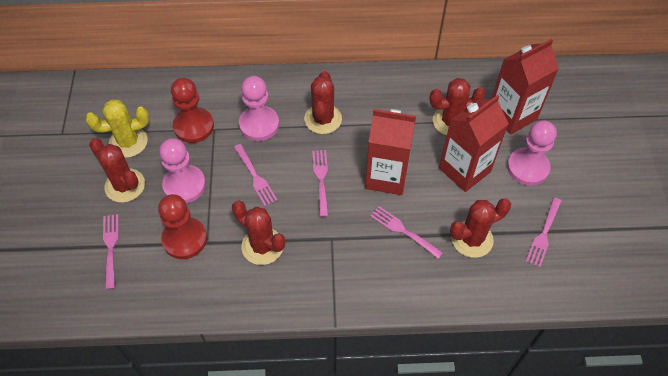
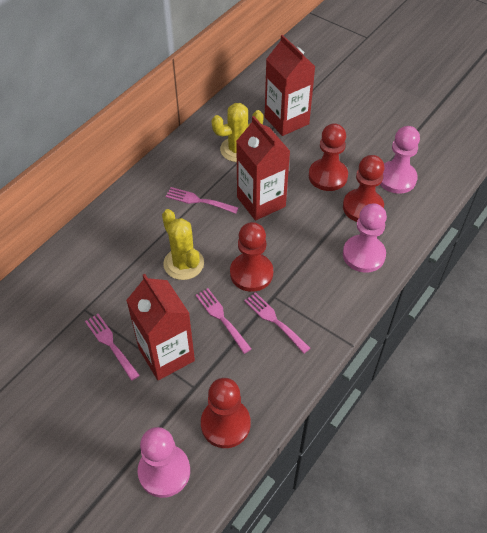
pink fork: 5 -> 4
red cactus: 5 -> 0
red pawn: 2 -> 4
yellow cactus: 1 -> 2

